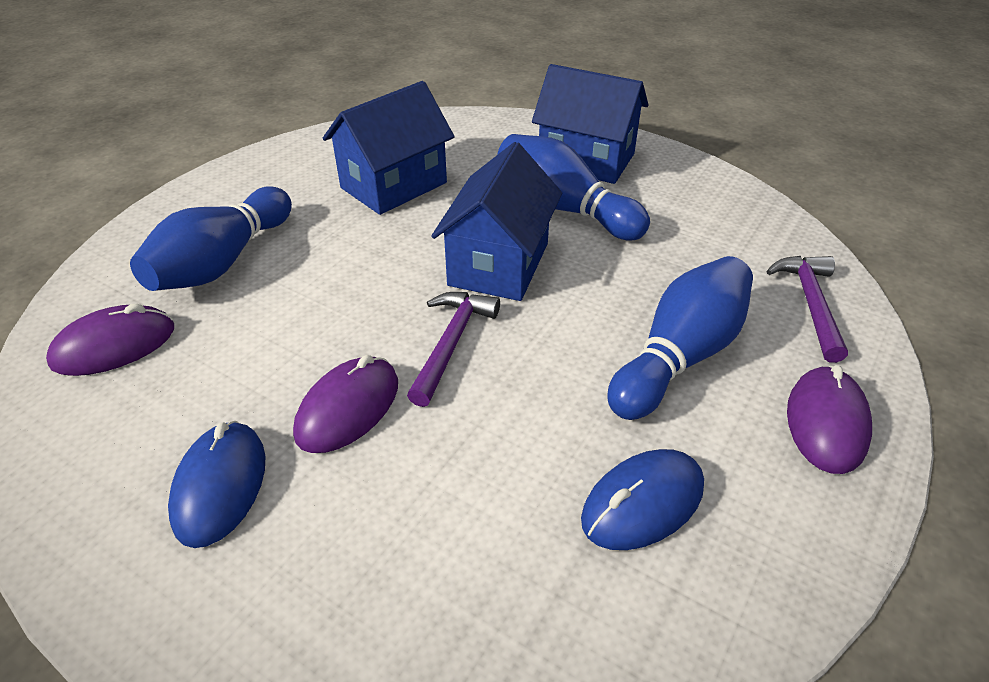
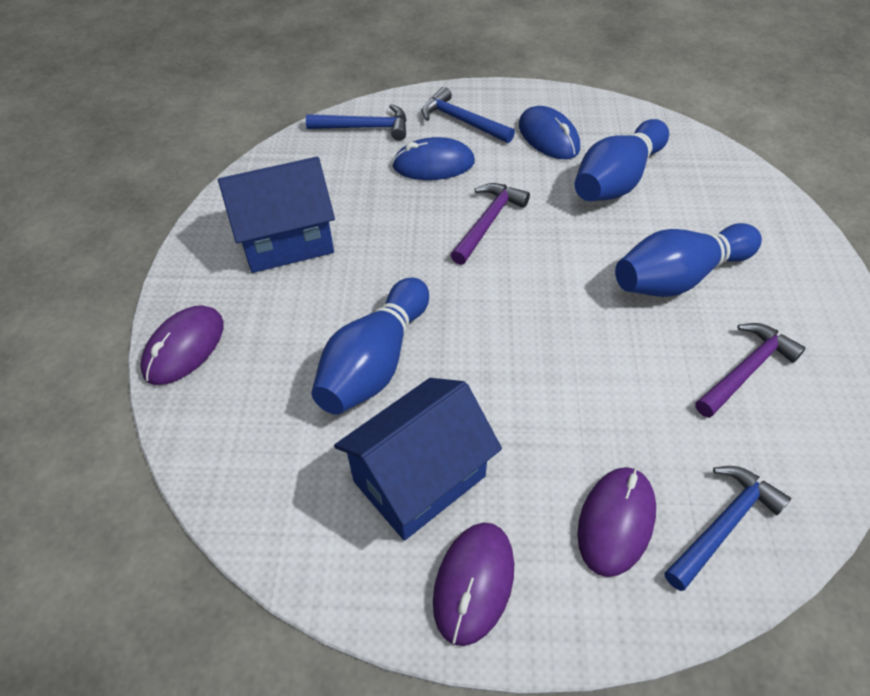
blue hammer: 0 -> 3
blue house: 3 -> 2

